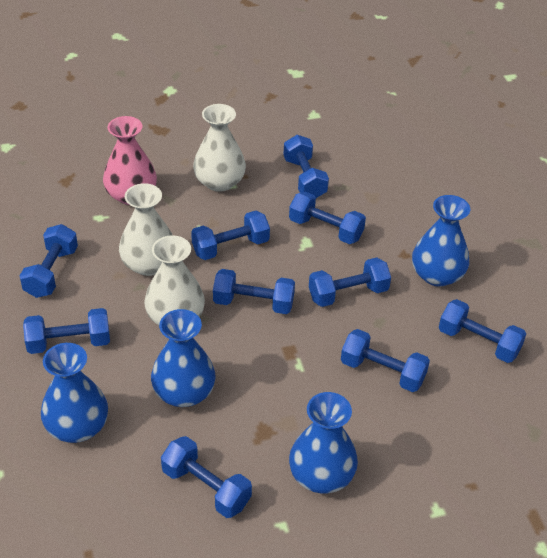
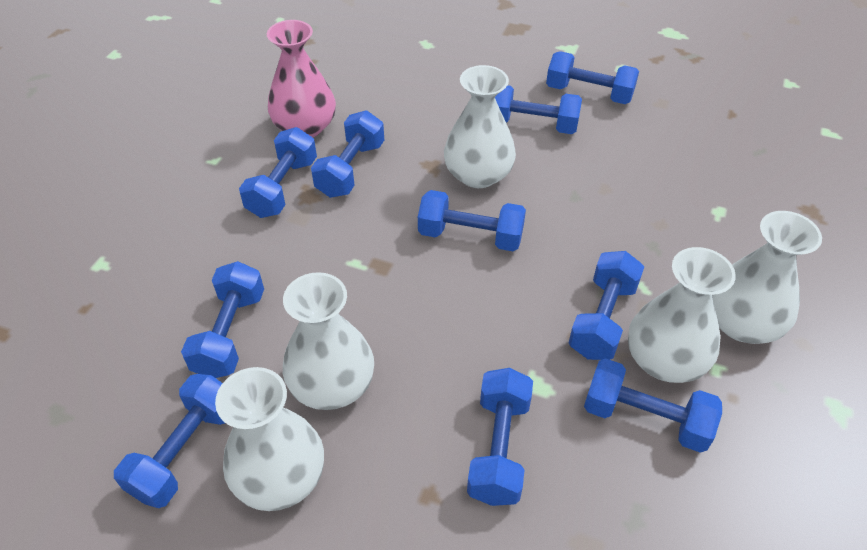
blue vase: 4 -> 0
white vase: 3 -> 5

